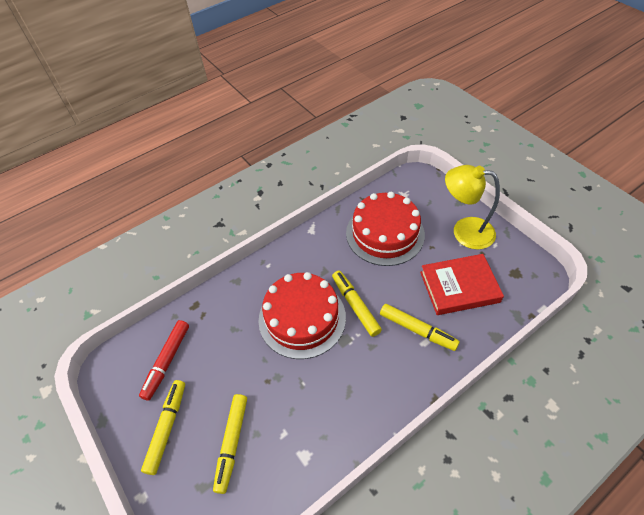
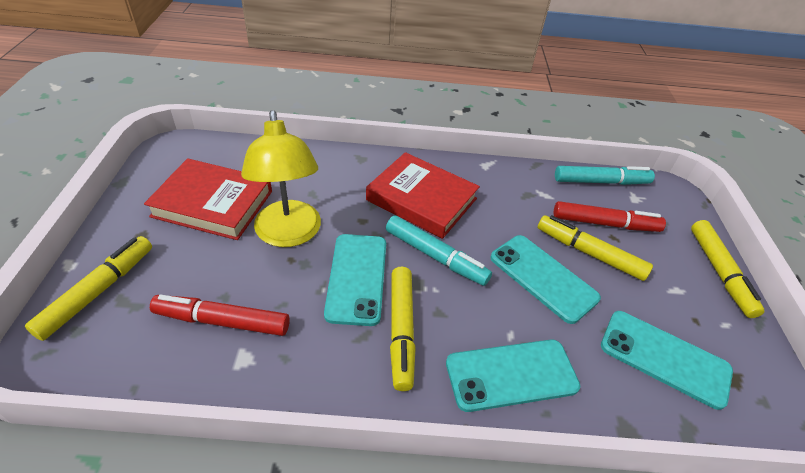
red book: 1 -> 2
red cake: 2 -> 0
red marker: 1 -> 2
turquoise marker: 0 -> 2
turquoise phone: 0 -> 4

